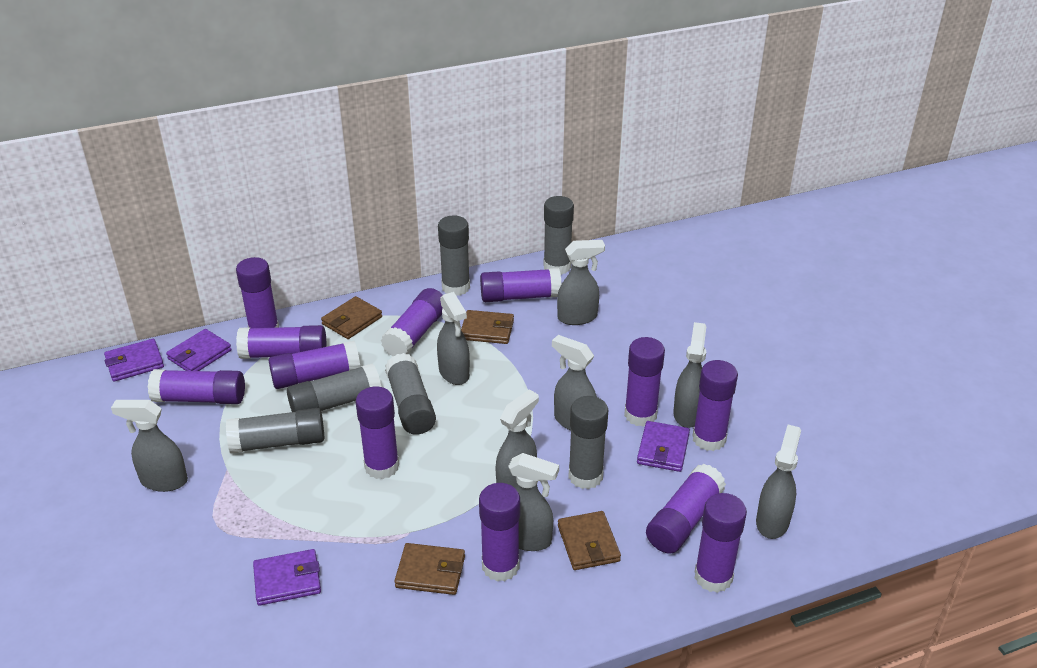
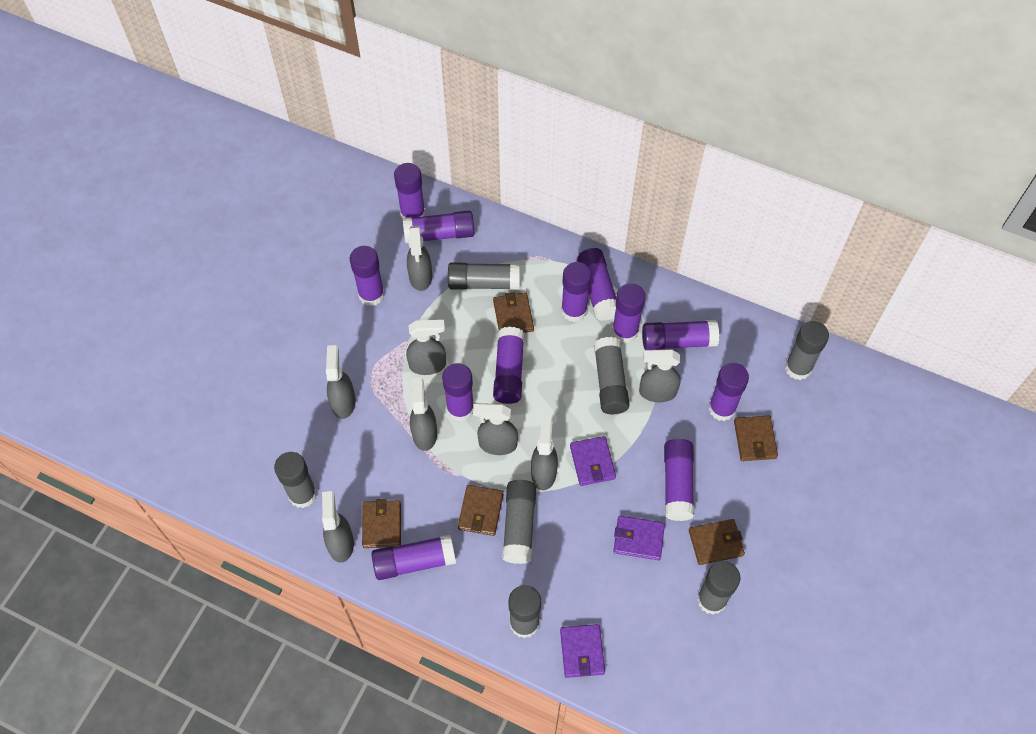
brown wallet: 4 -> 5
grey glue stick: 6 -> 7
purple wallet: 4 -> 3

